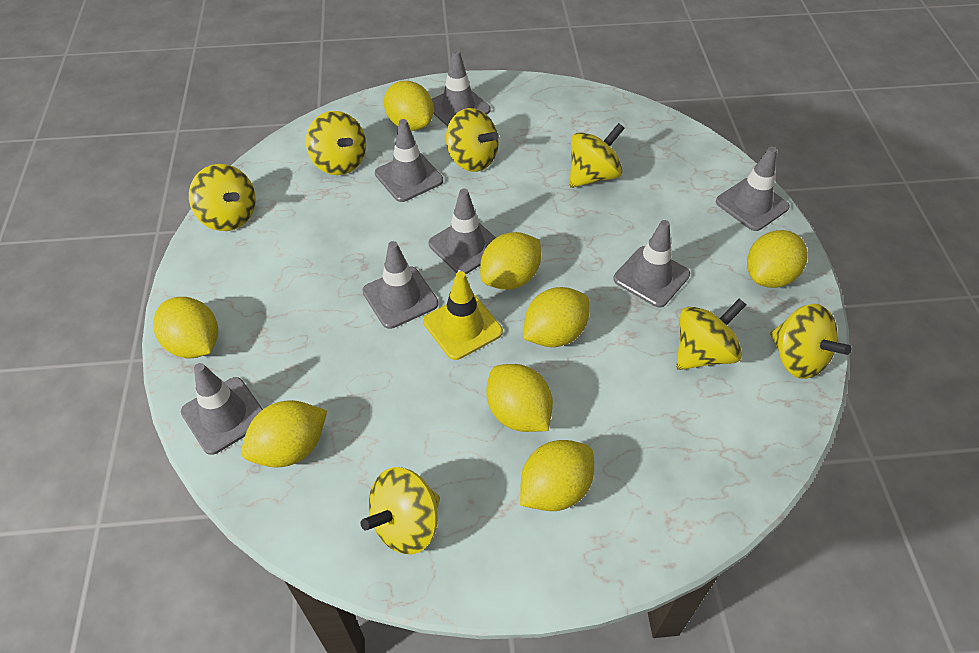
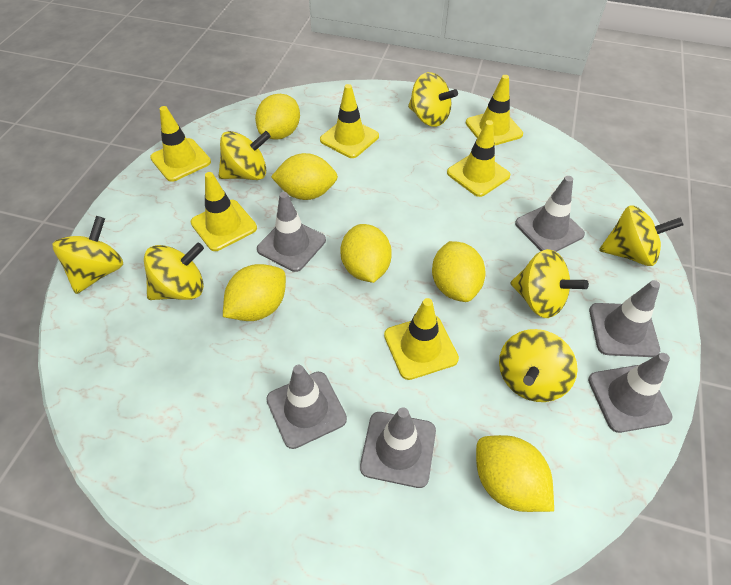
grey traffic cone: 7 -> 6
yellow lemon: 8 -> 6
yellow traffic cone: 1 -> 6

